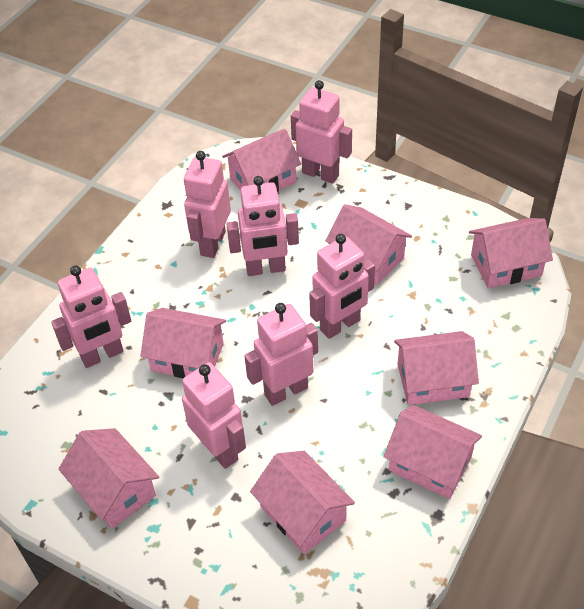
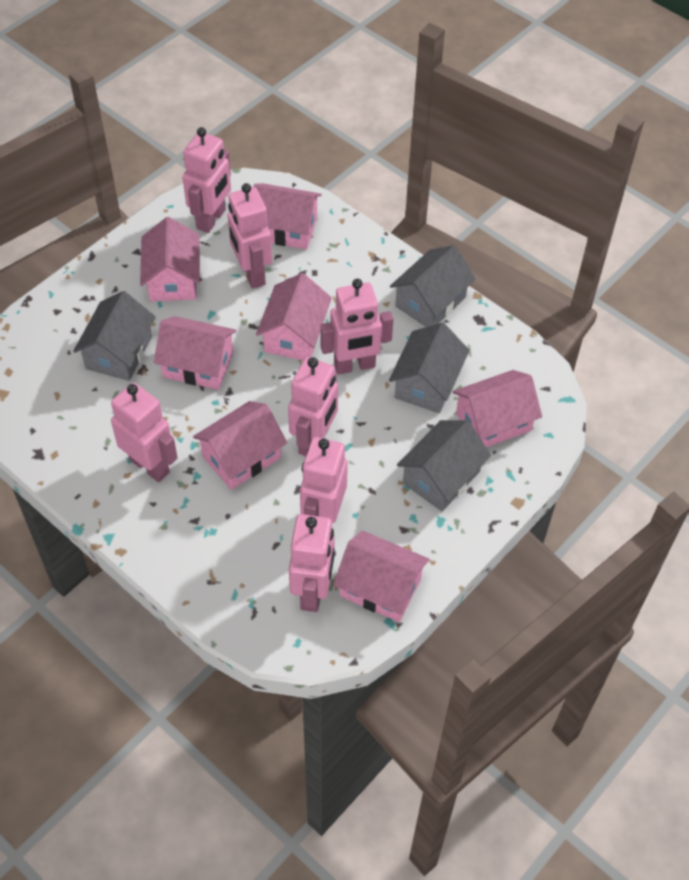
grey house: 0 -> 4
pink house: 8 -> 7

